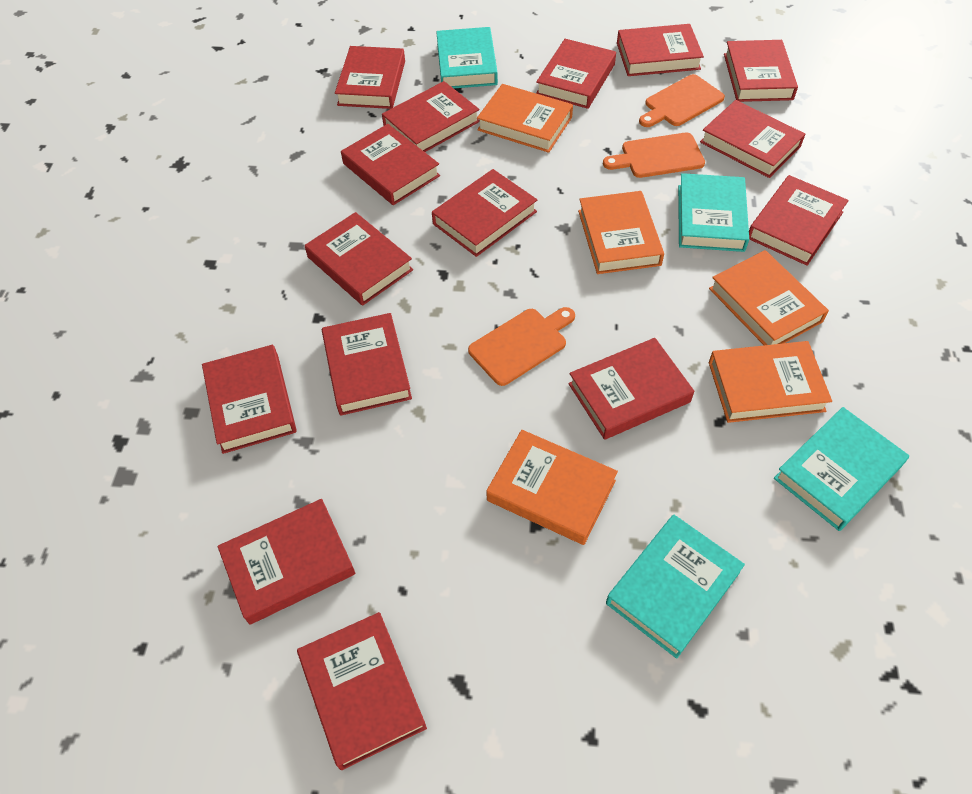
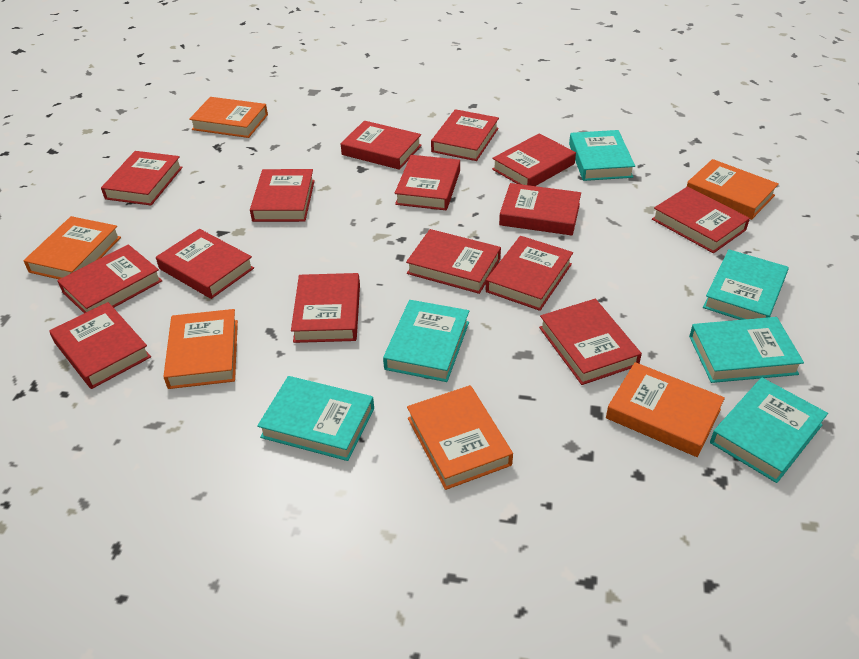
orange book: 5 -> 6
orange cutting board: 3 -> 0
turquoise book: 4 -> 6

